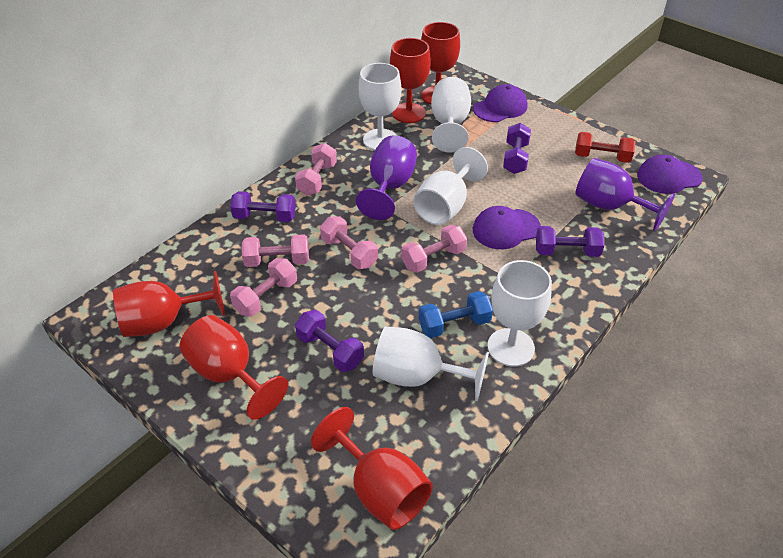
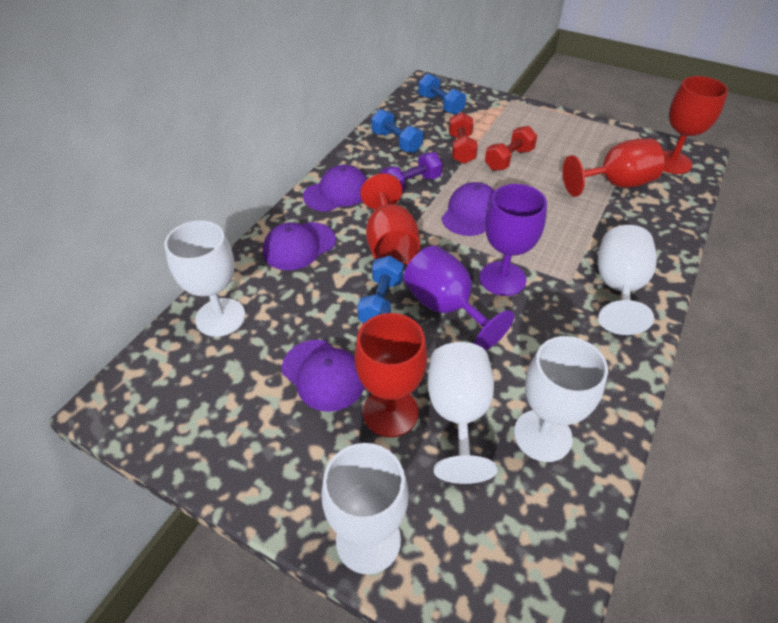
blue dumbbell: 1 -> 3
pink dumbbell: 5 -> 0
purple cap: 3 -> 4
purple dumbbell: 4 -> 1
red dumbbell: 1 -> 2
red goblet: 5 -> 4

